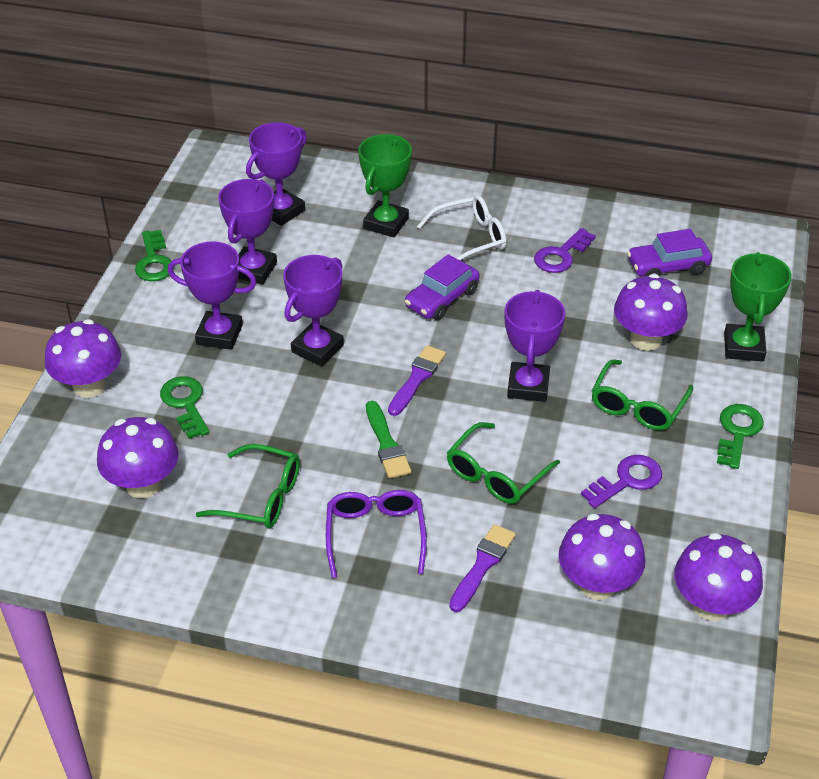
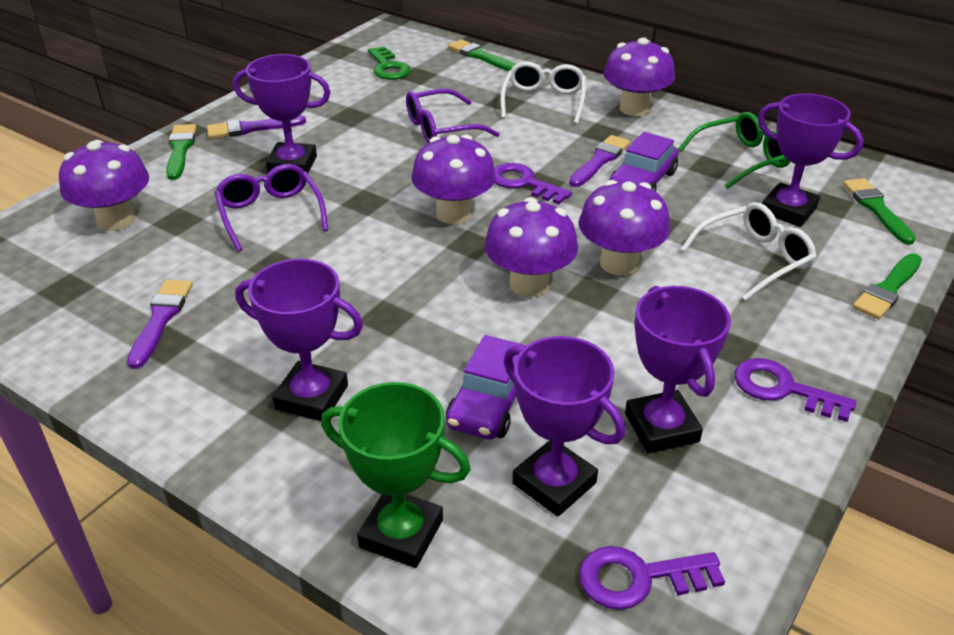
green brush: 1 -> 4
green glasses: 3 -> 1
green key: 3 -> 1
green trophy: 2 -> 1
purple brush: 2 -> 3
purple glasses: 1 -> 2
purple key: 2 -> 3
white glasses: 1 -> 2

